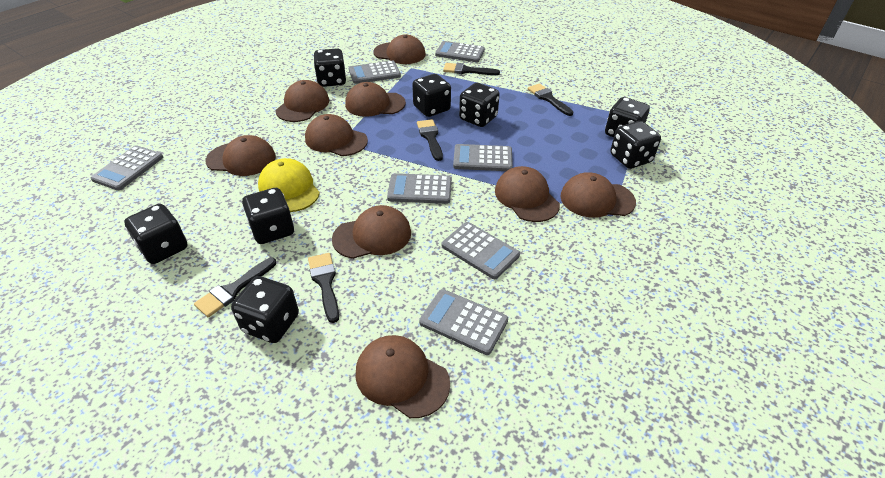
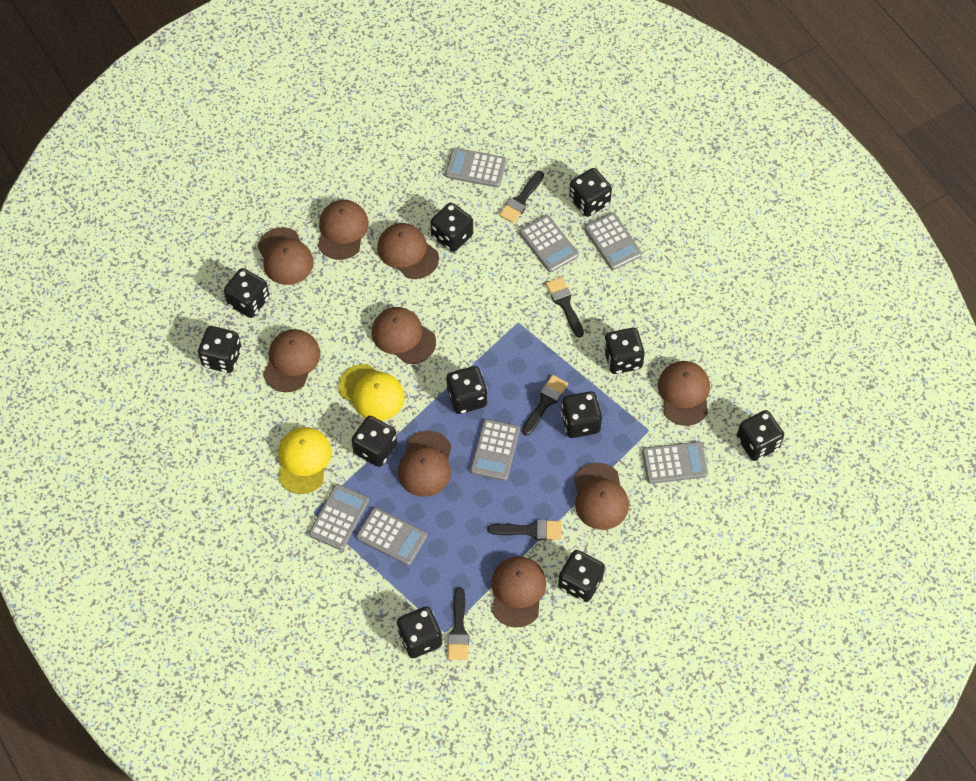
black dice: 8 -> 11
yellow cap: 1 -> 2

